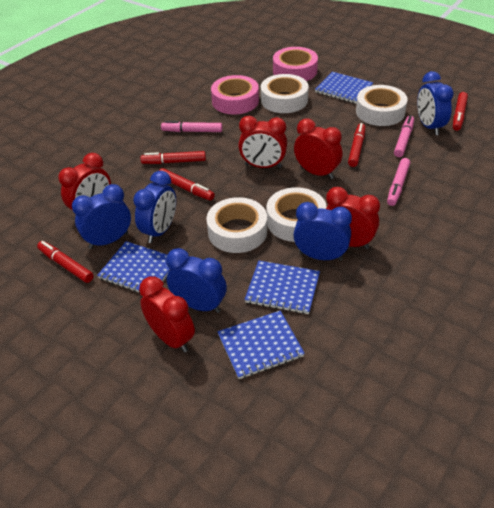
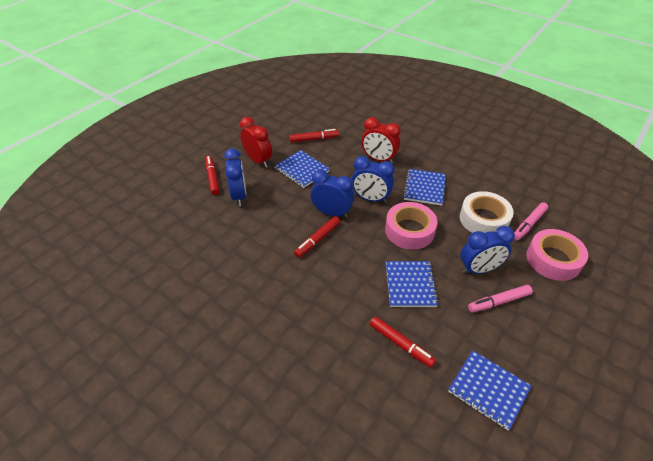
blue clock: 5 -> 4
pink marker: 3 -> 2
red clock: 5 -> 2
red marker: 5 -> 4
white tape: 4 -> 1

